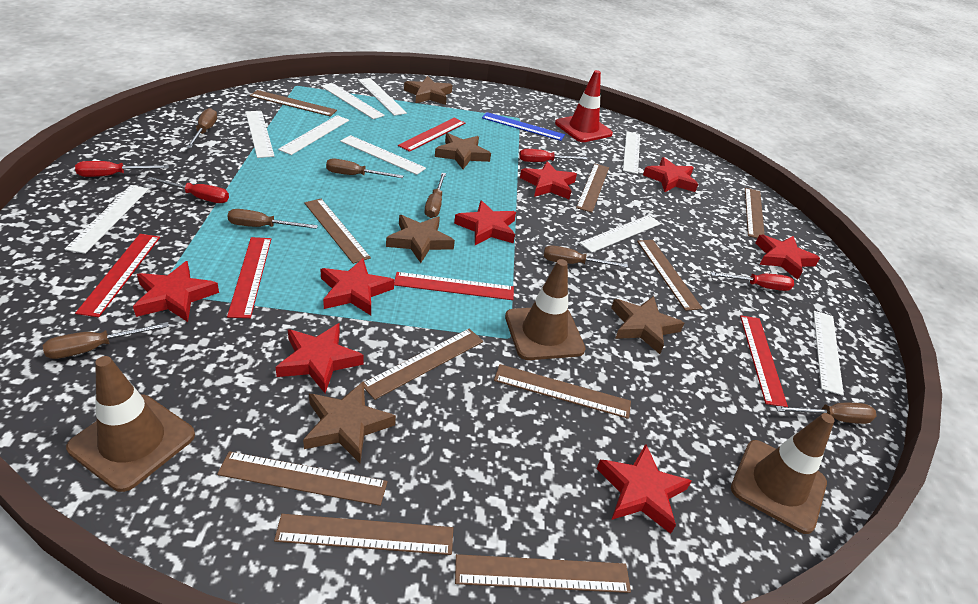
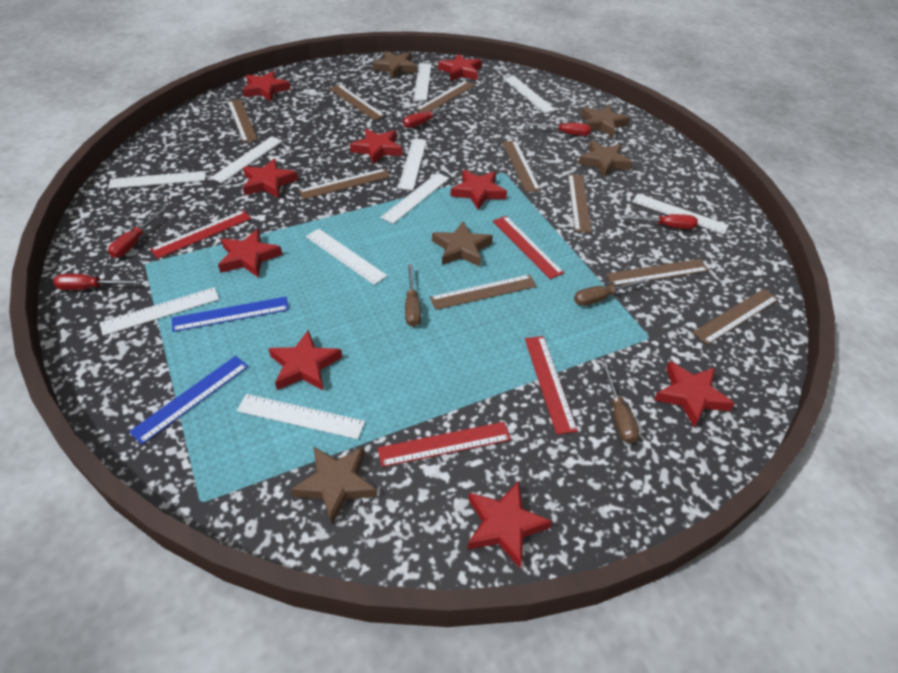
blue ruler: 1 -> 2
brown ruler: 10 -> 9
brown screwdriver: 7 -> 3
brown traffic cone: 3 -> 0
red ruler: 5 -> 4
red screwdriver: 4 -> 5
red star: 8 -> 9
red traffic cone: 1 -> 0
white ruler: 9 -> 10

